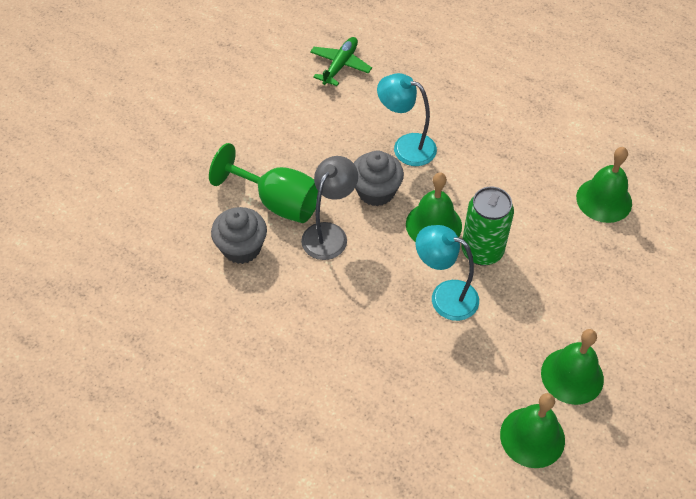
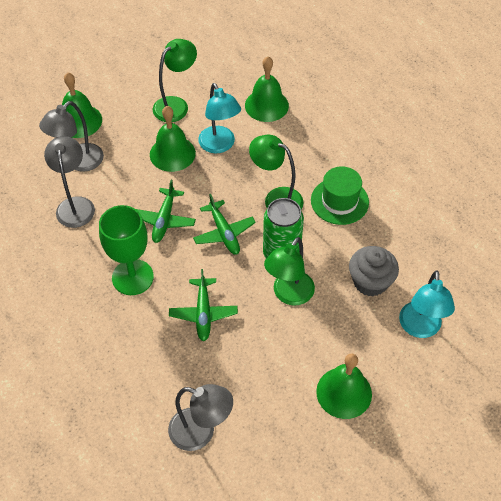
green hat: 0 -> 1
green lamp: 0 -> 3
green plane: 1 -> 3
grey cupcake: 2 -> 1
grey lamp: 1 -> 3

